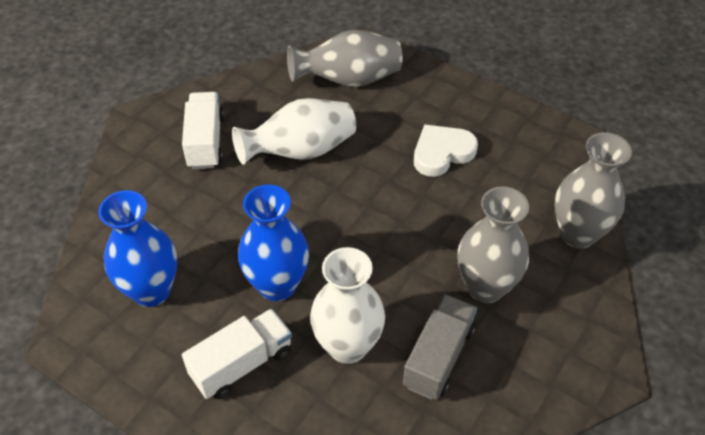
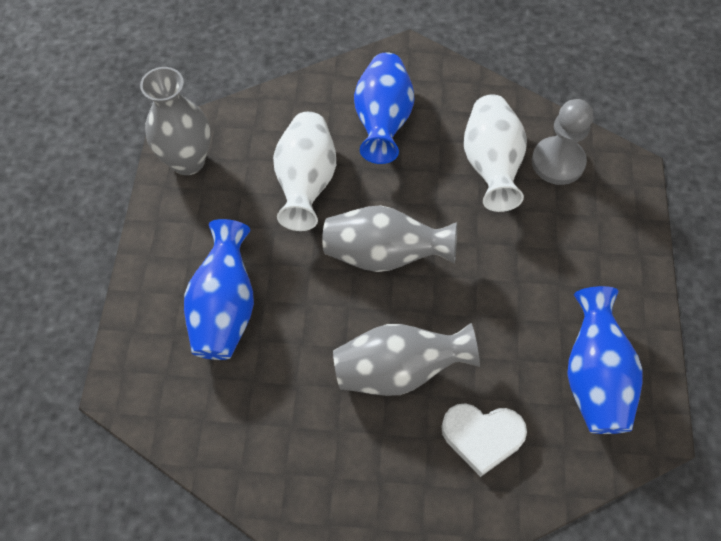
blue vase: 2 -> 3
grey pawn: 0 -> 1
grey truck: 1 -> 0
white truck: 2 -> 0

